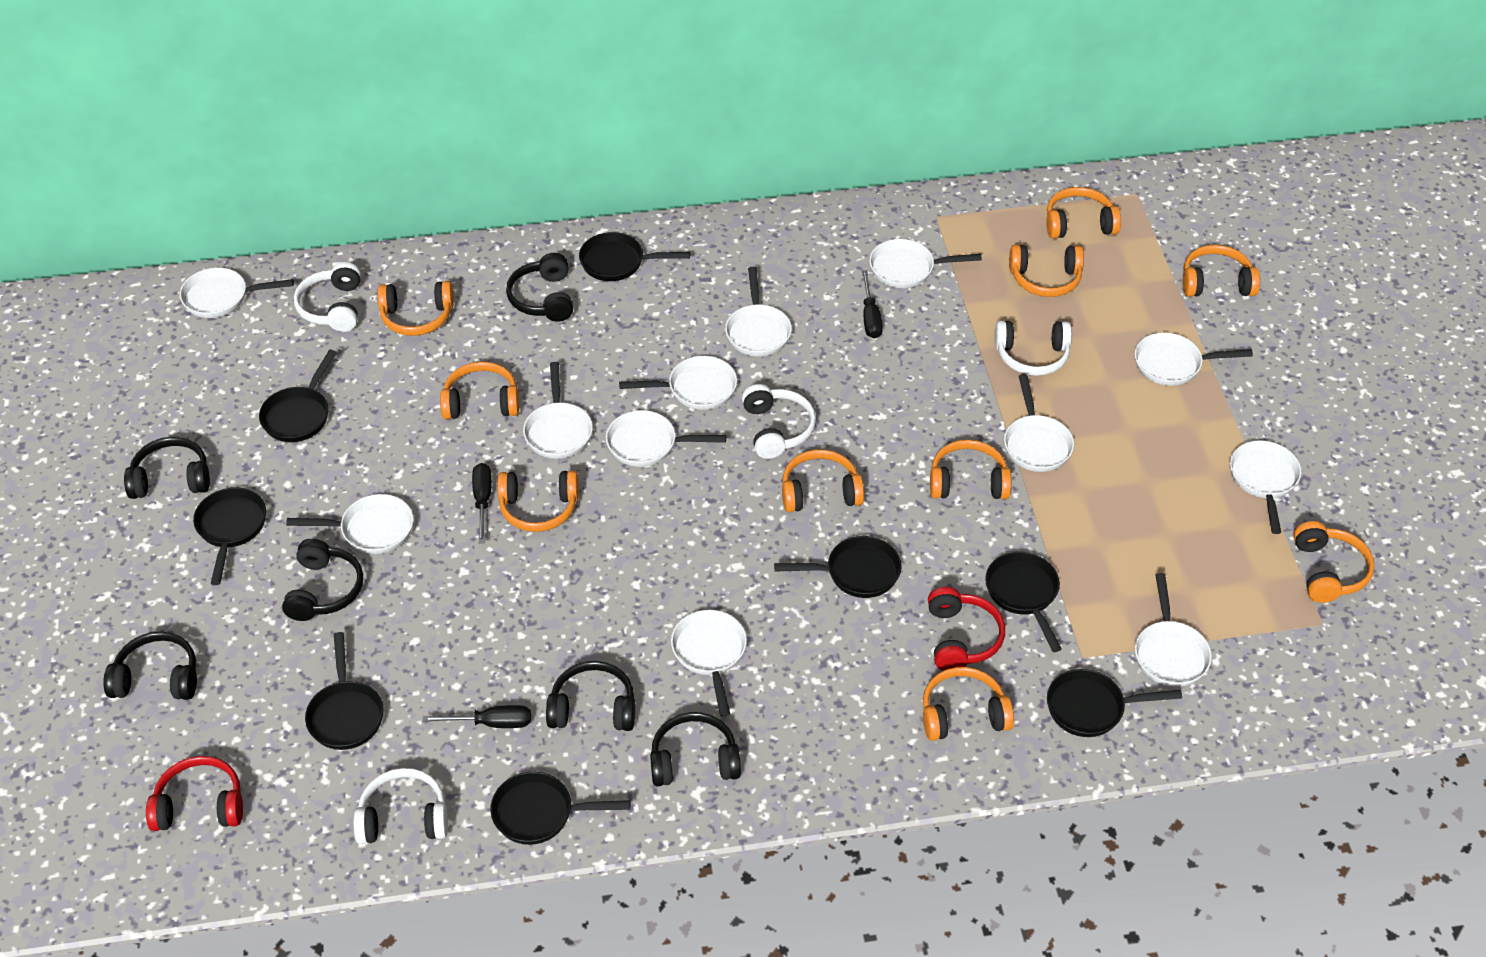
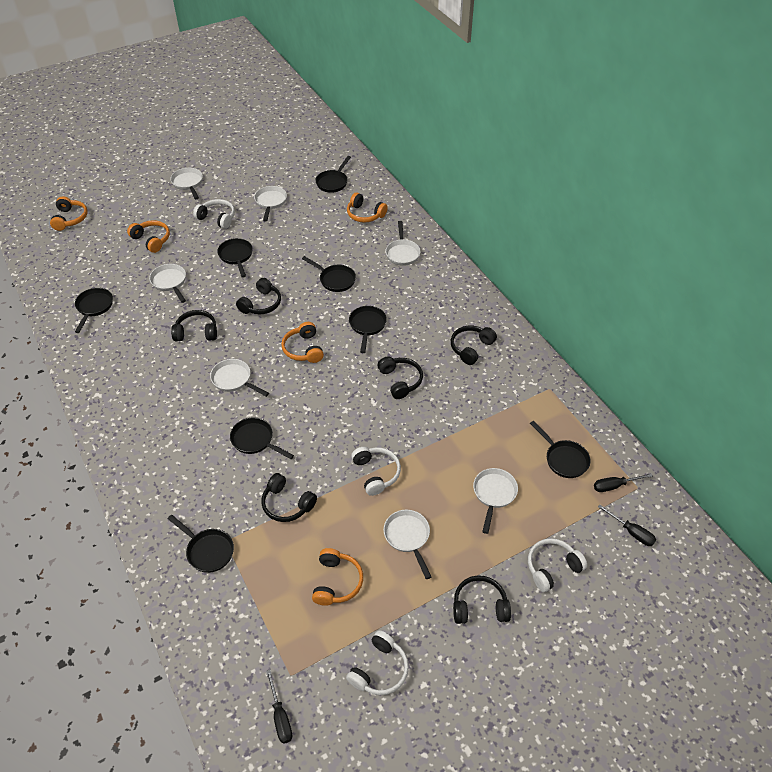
orange headphones: 10 -> 5
red headphones: 2 -> 0
white pan: 12 -> 7

